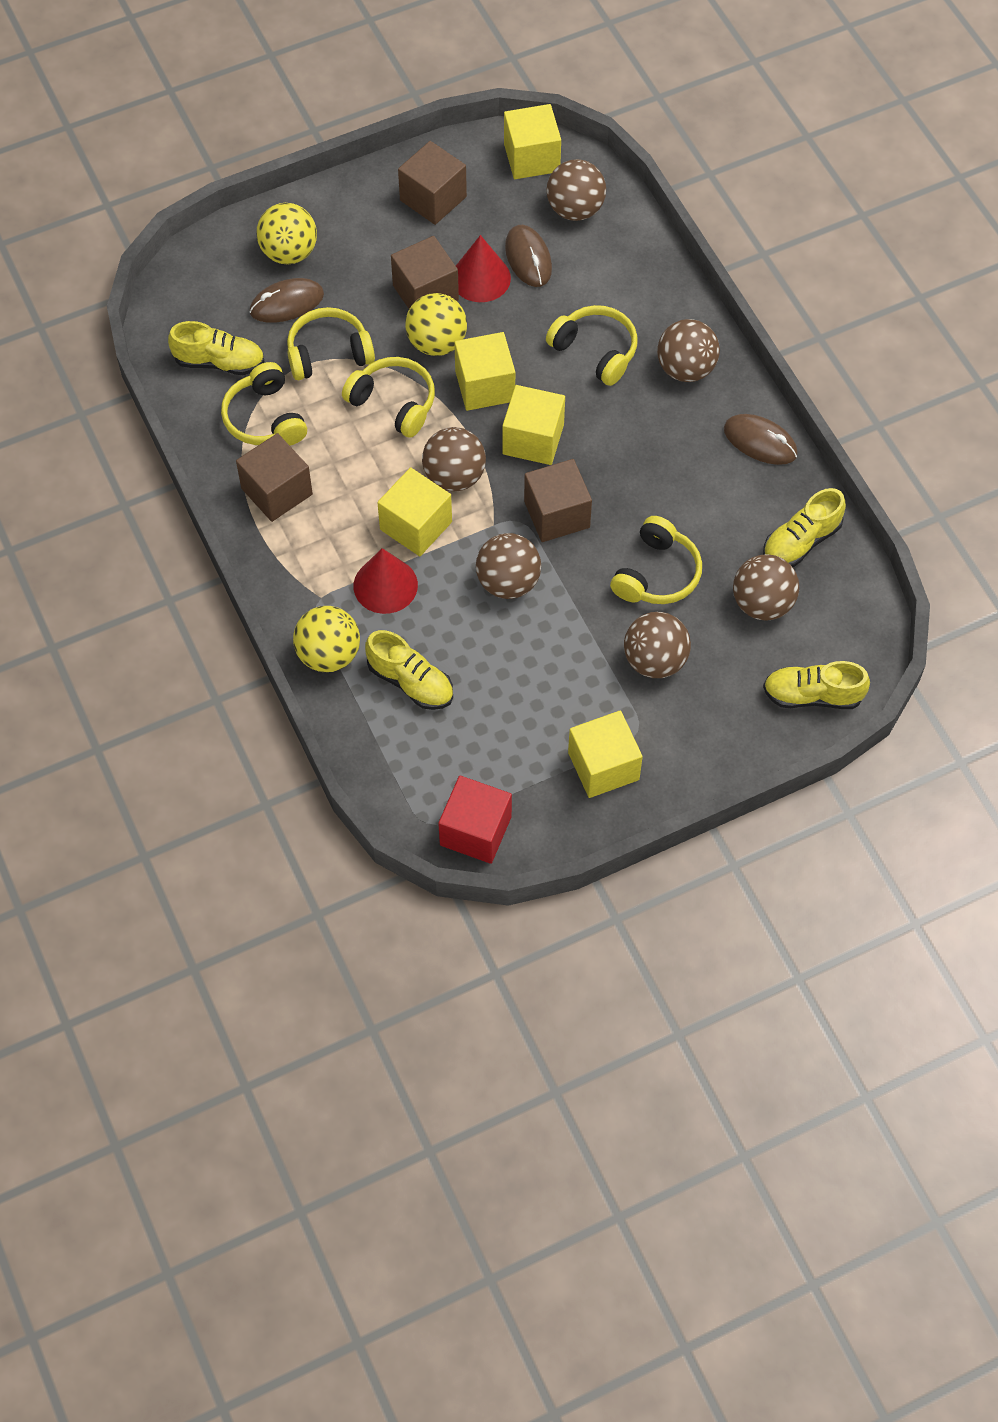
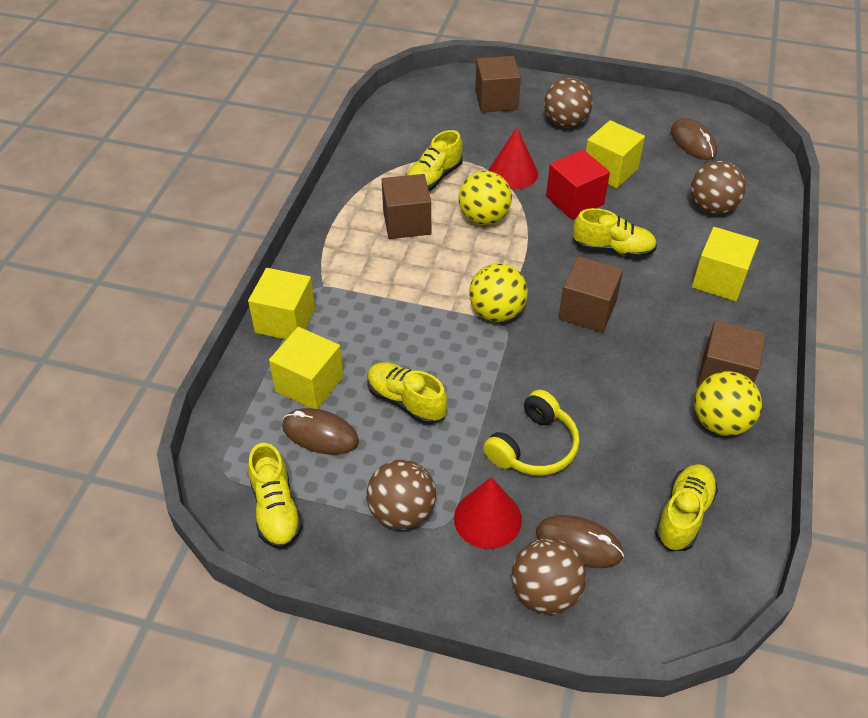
brown ball: 6 -> 4
yellow cube: 5 -> 4
yellow headphones: 5 -> 1
yellow shoe: 4 -> 5

